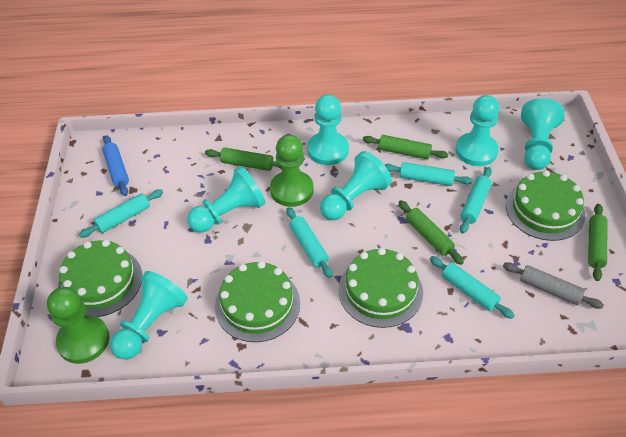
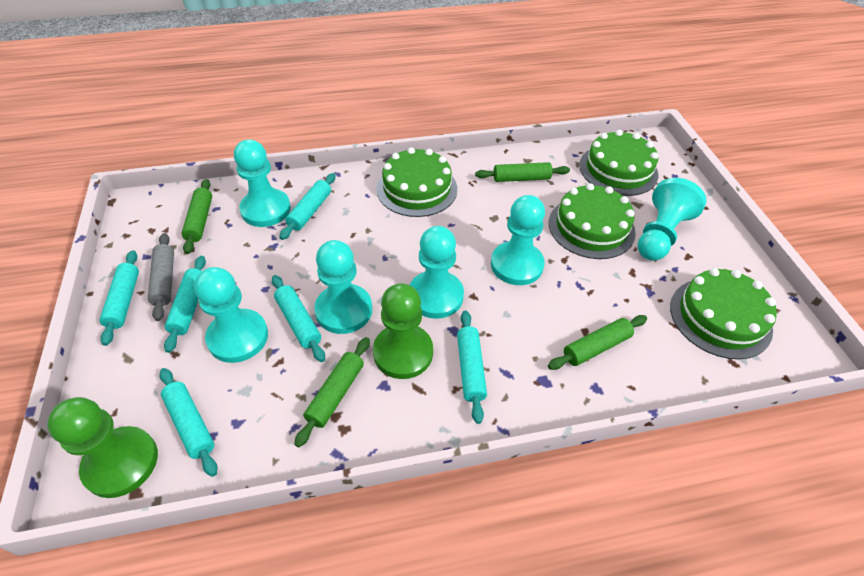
blue rolling pin: 1 -> 0
turquoise rolling pin: 5 -> 6

